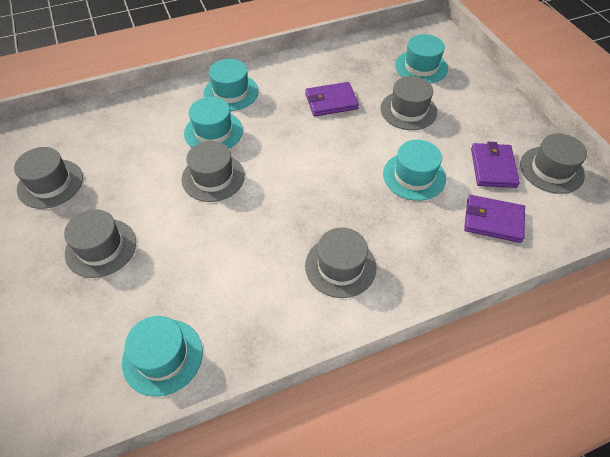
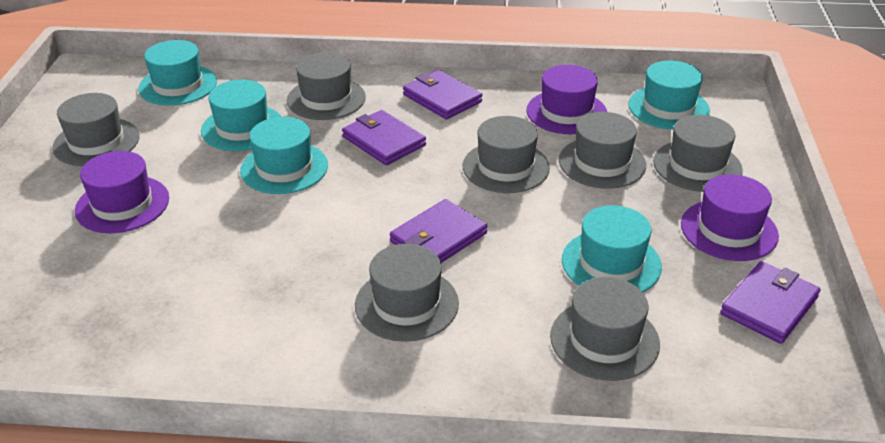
grey hat: 6 -> 7
purple hat: 0 -> 3
purple wallet: 3 -> 4

